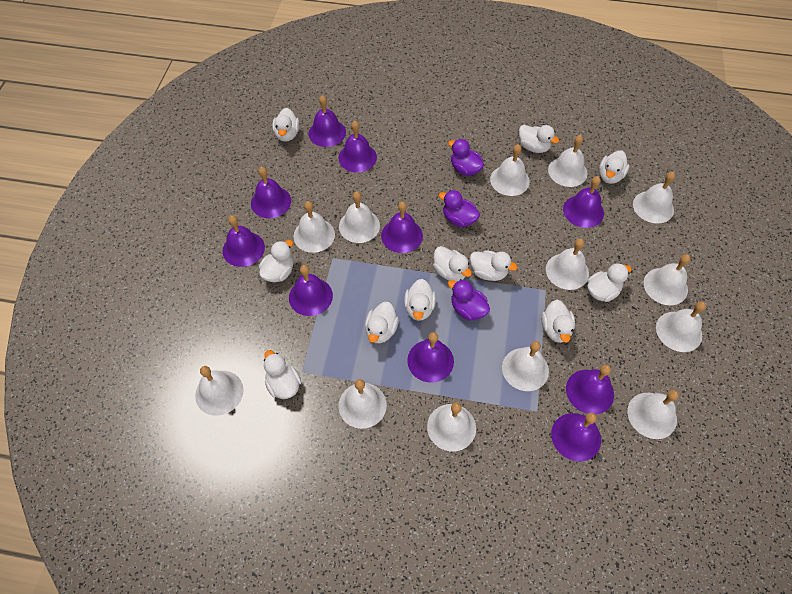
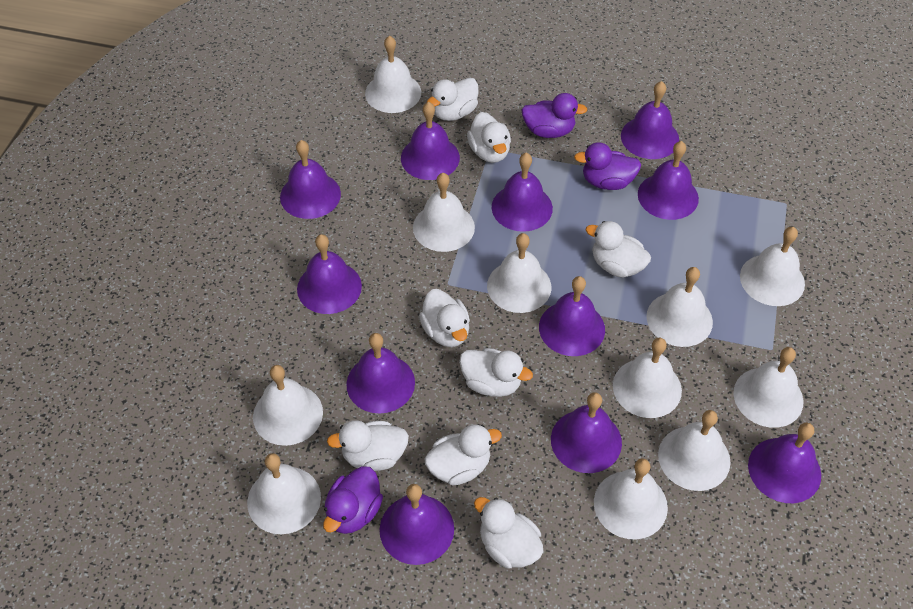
purple bell: 10 -> 11
white bell: 13 -> 11
white duck: 11 -> 8

